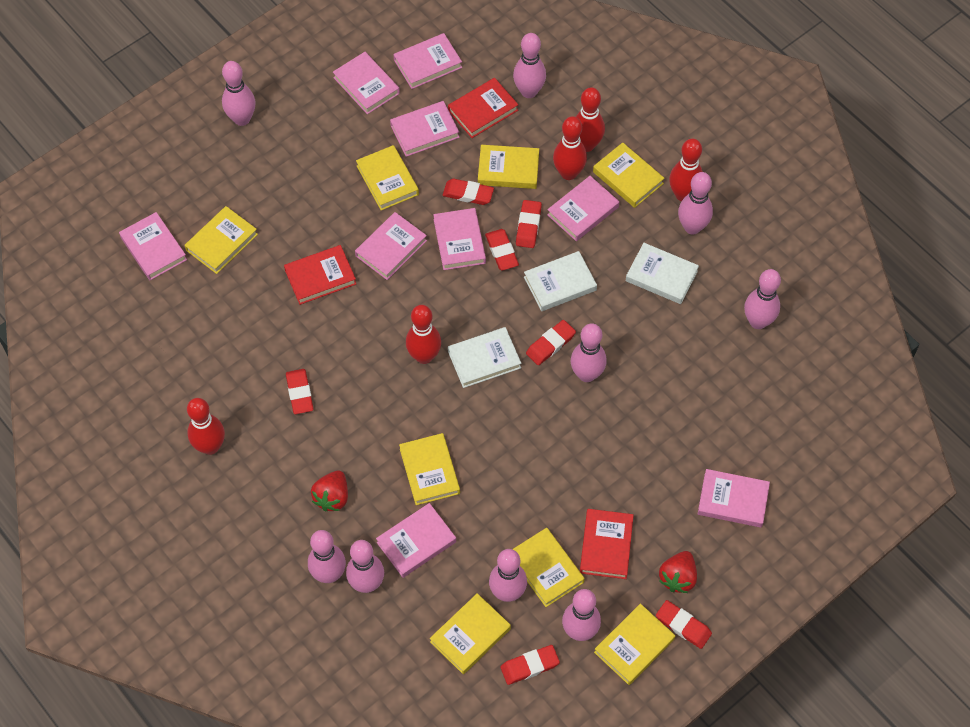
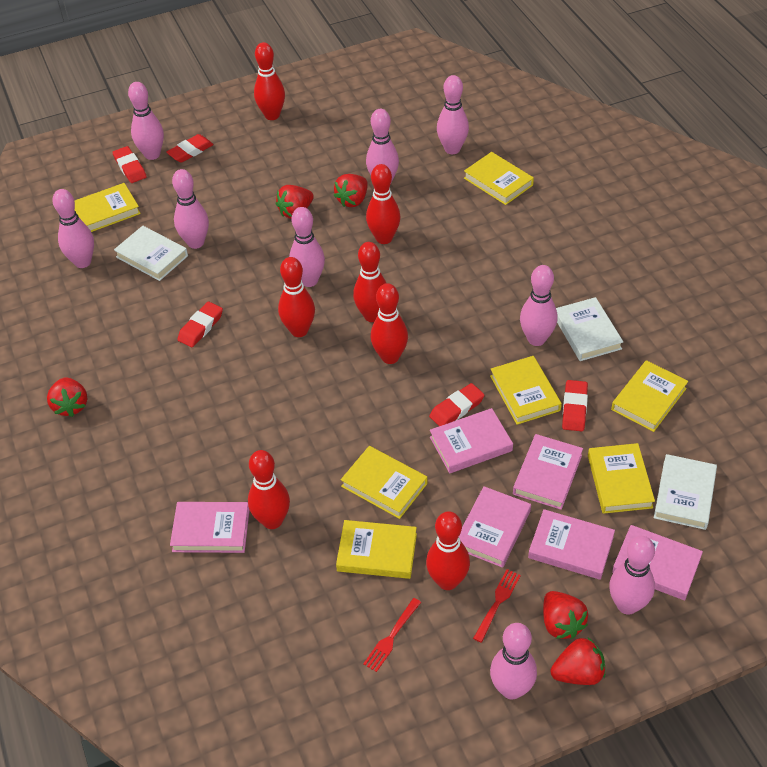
pink book: 9 -> 6
red book: 3 -> 0
red bowling pin: 5 -> 7
red eraser: 7 -> 5
red fork: 0 -> 2
red strawberry: 2 -> 5
yellow book: 8 -> 7

